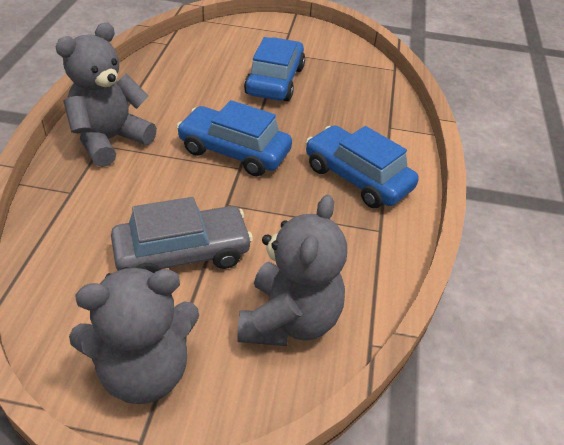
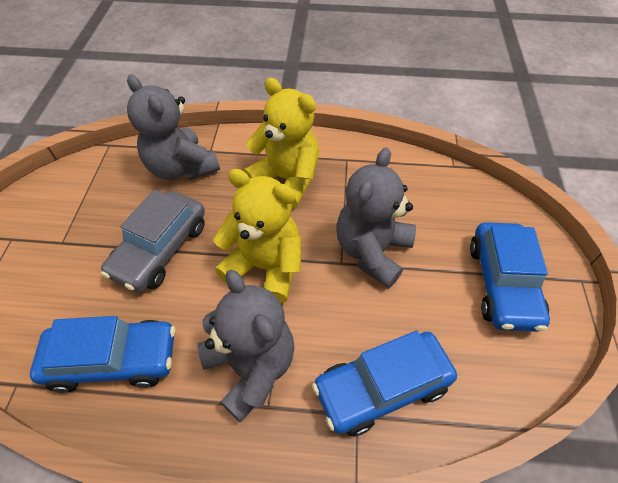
yellow teddy bear: 0 -> 2

